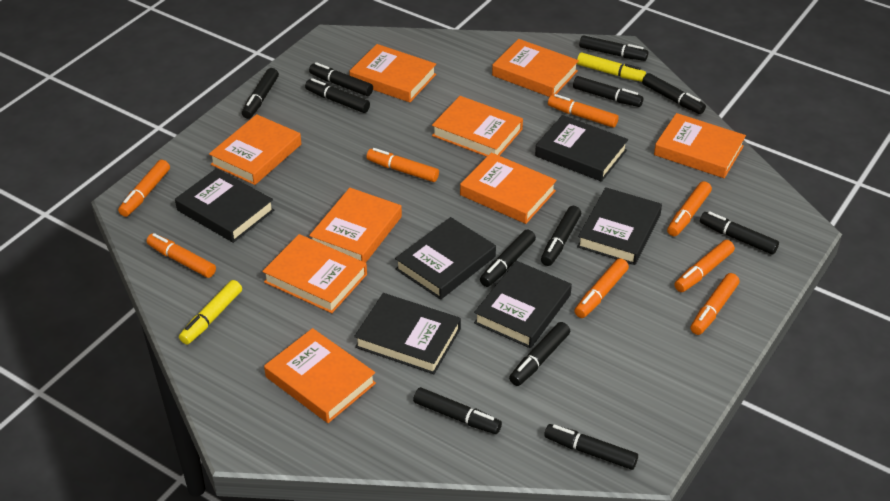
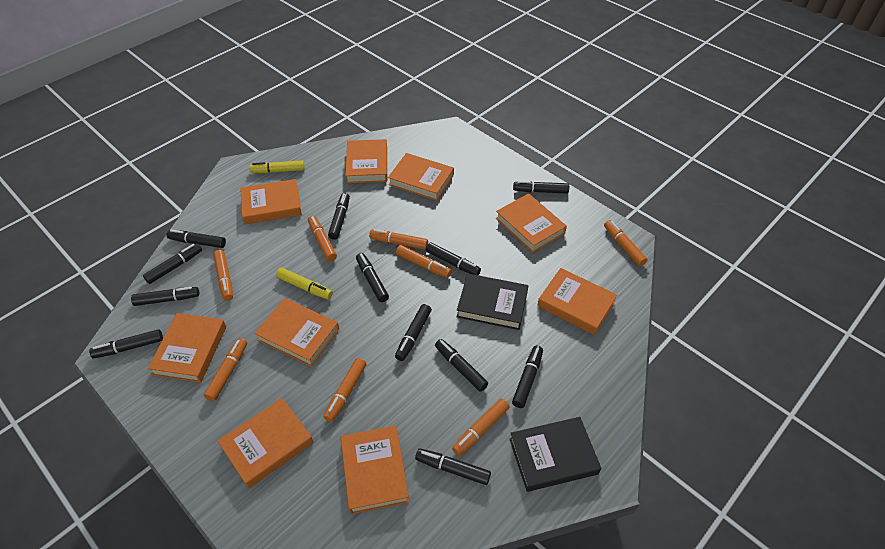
black book: 6 -> 2

